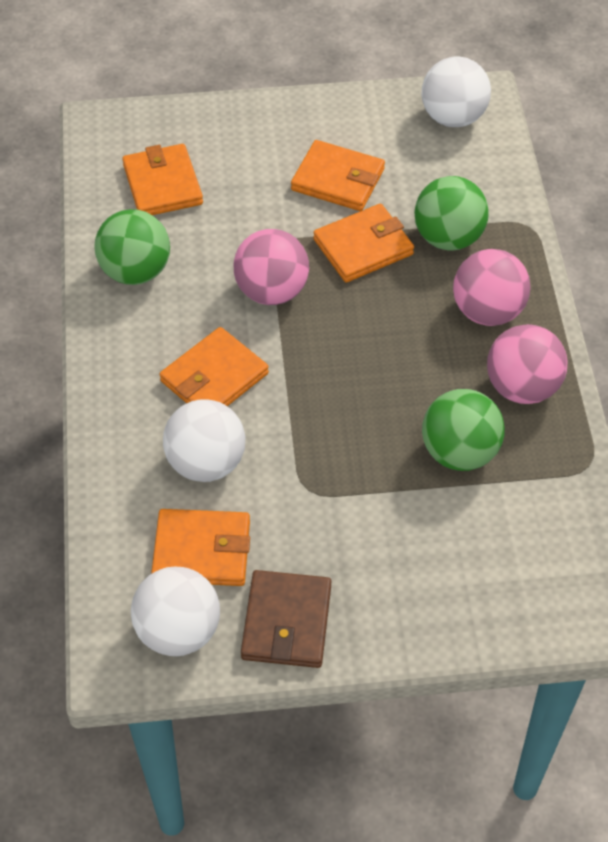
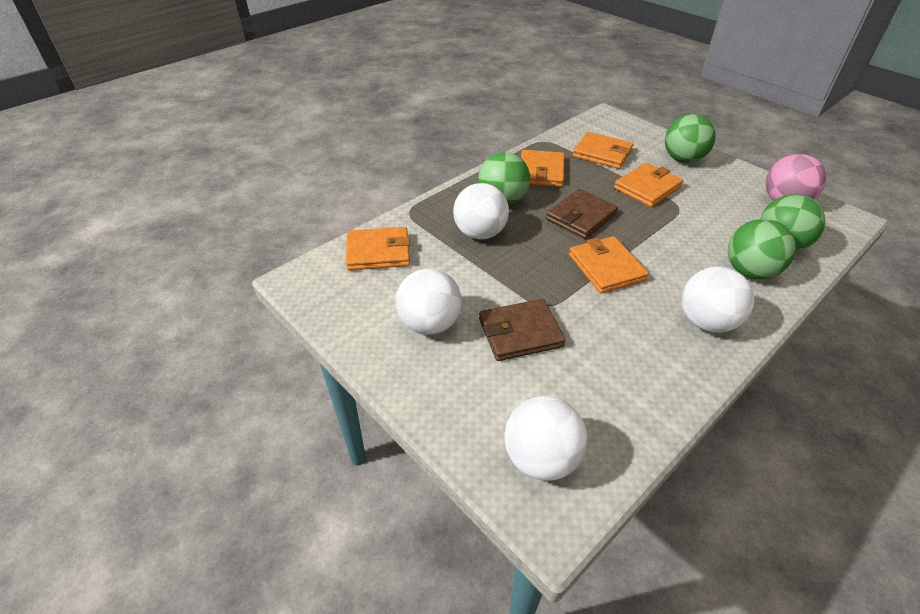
brown wallet: 1 -> 2
green ball: 3 -> 4
pink ball: 3 -> 1
white ball: 3 -> 4

